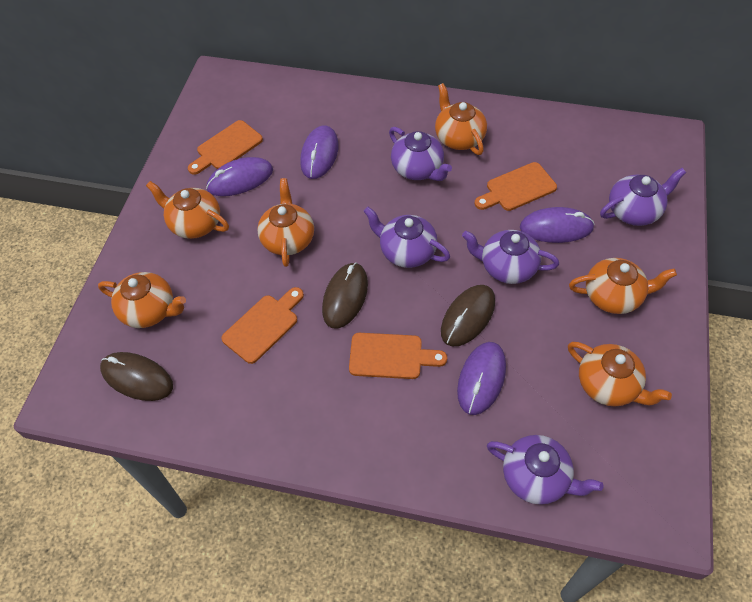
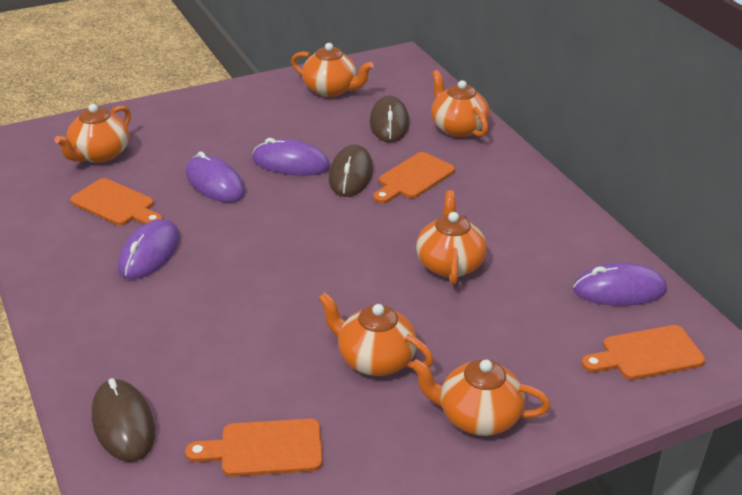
purple teapot: 5 -> 0

